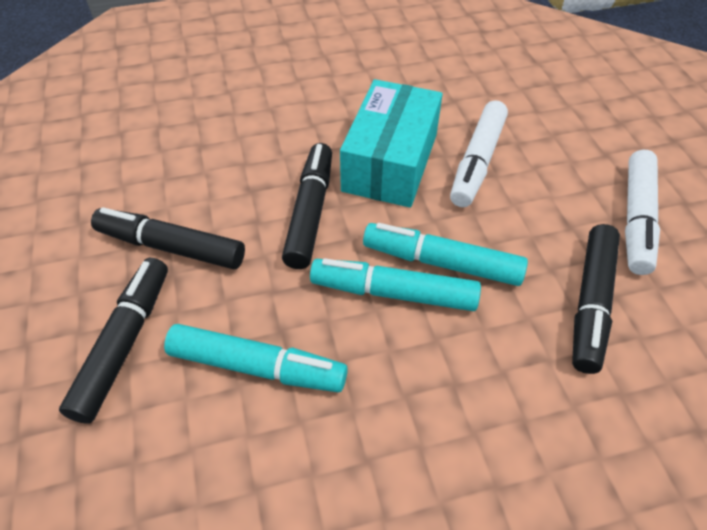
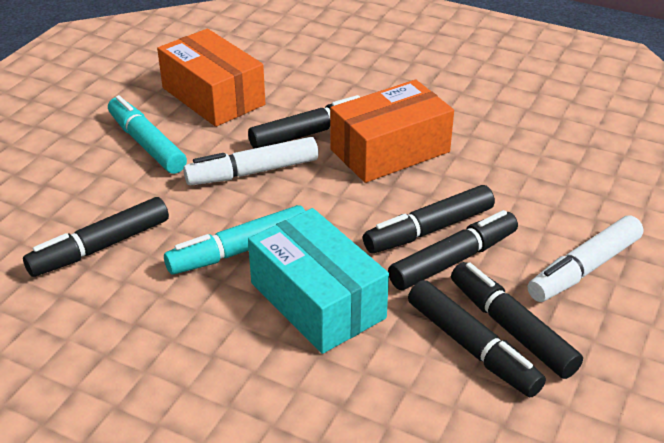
black marker: 4 -> 6
orange box: 0 -> 2
turquoise marker: 3 -> 2

